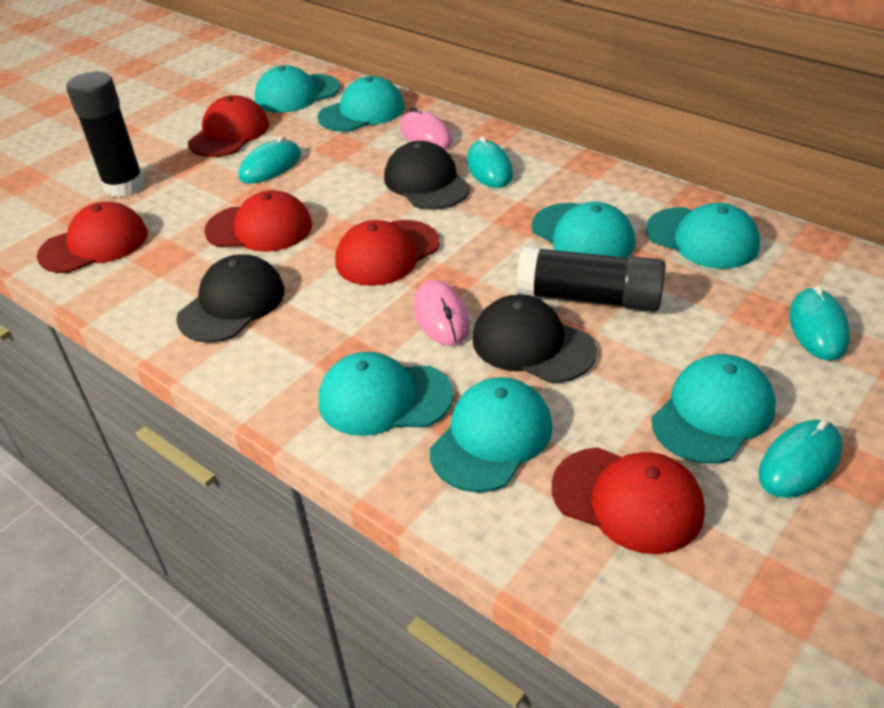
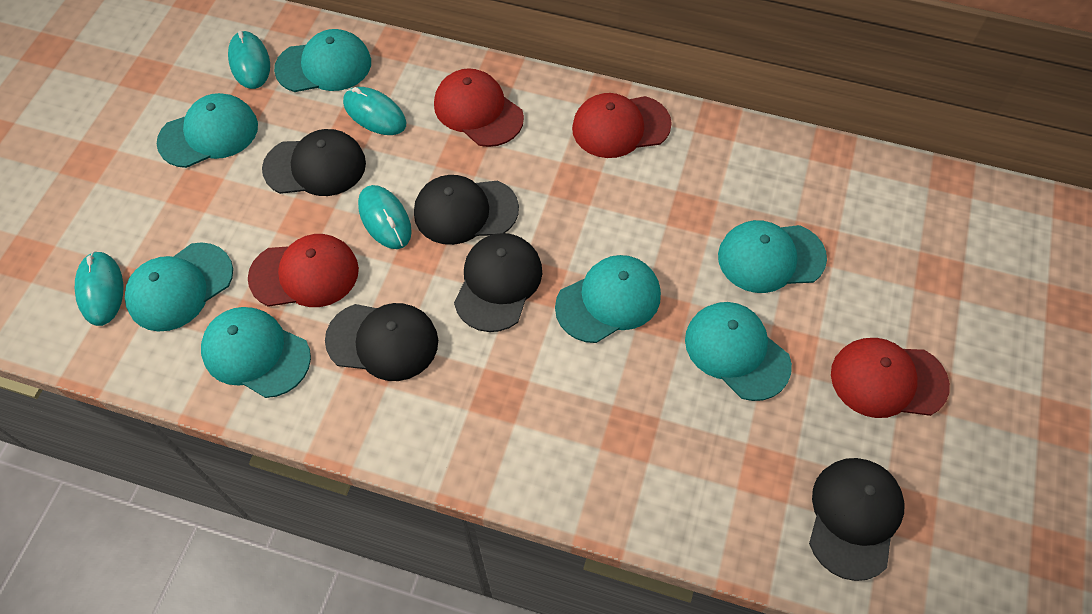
black cap: 3 -> 5
black glue stick: 2 -> 0
pink mouse: 2 -> 0
red cap: 5 -> 4

